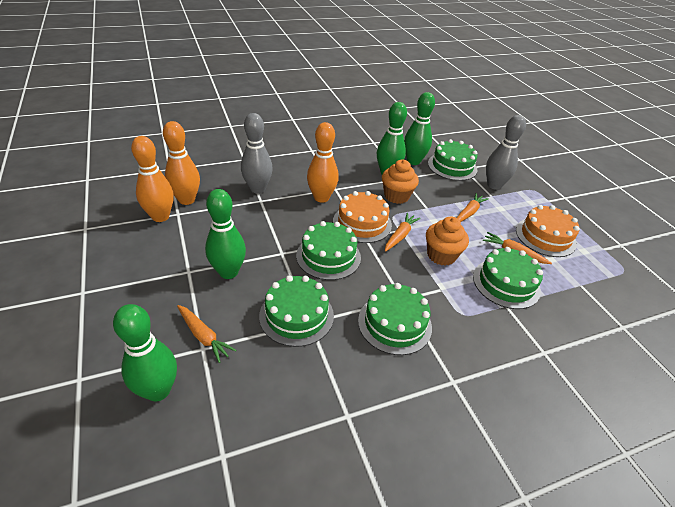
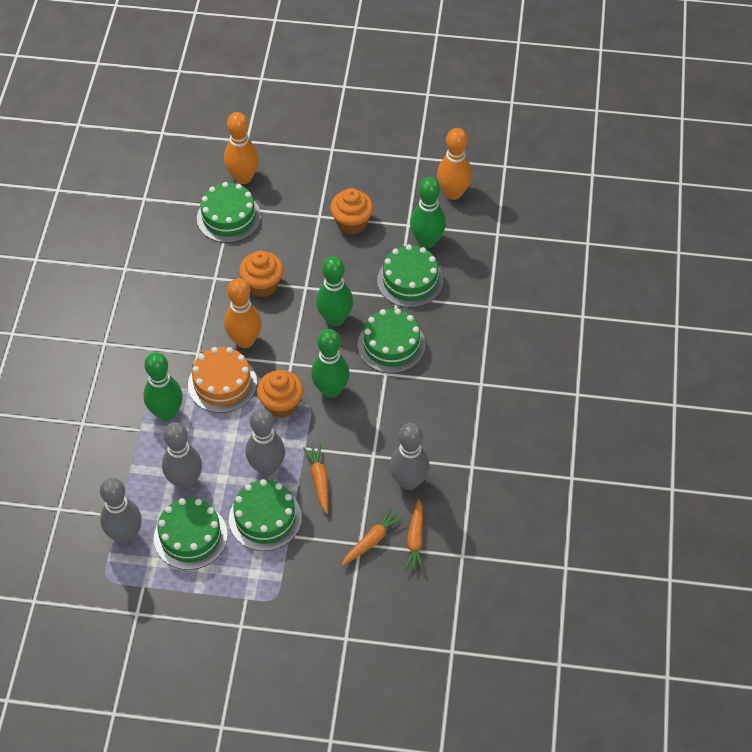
grey bowling pin: 2 -> 4
orange cake: 2 -> 1
orange carrot: 4 -> 3
orange cupcake: 2 -> 3

